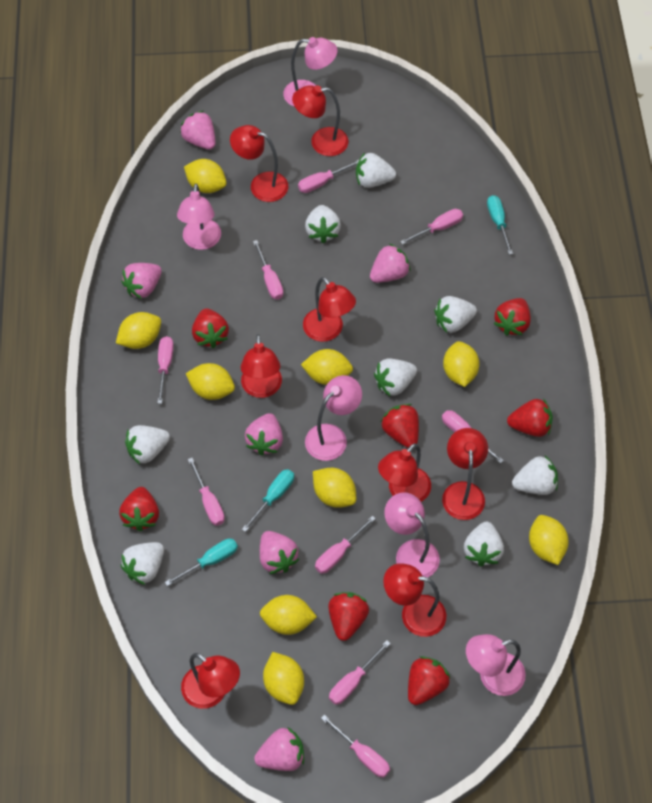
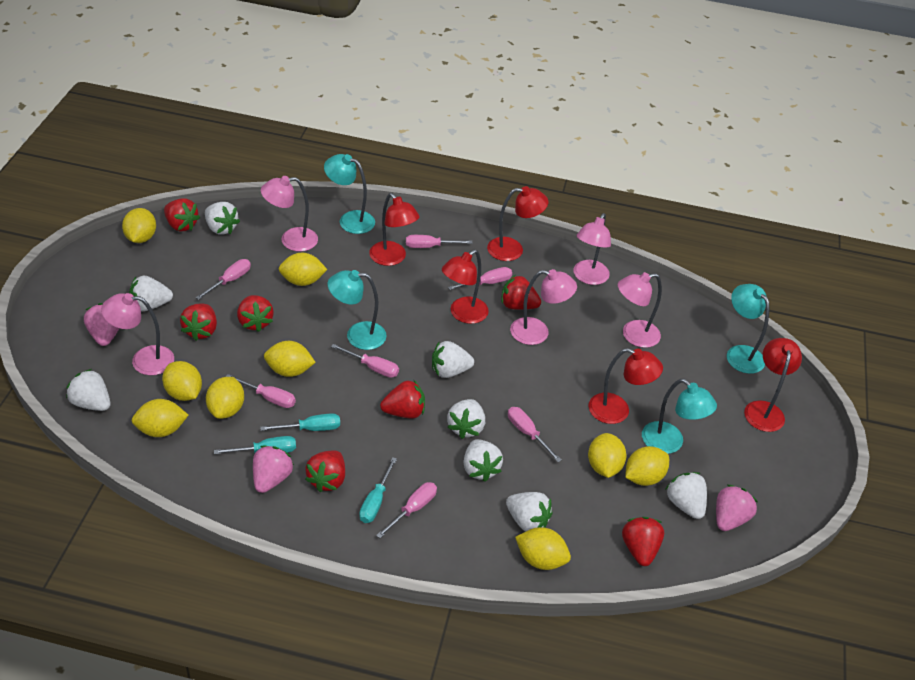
pink screwdriver: 9 -> 7
pink strawberry: 6 -> 3
red lamp: 8 -> 5
turquoise lamp: 0 -> 4

